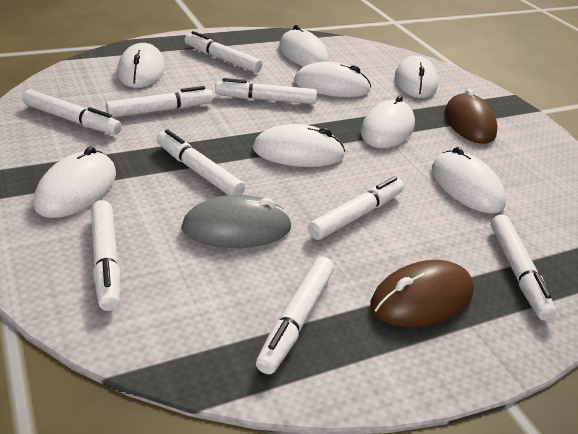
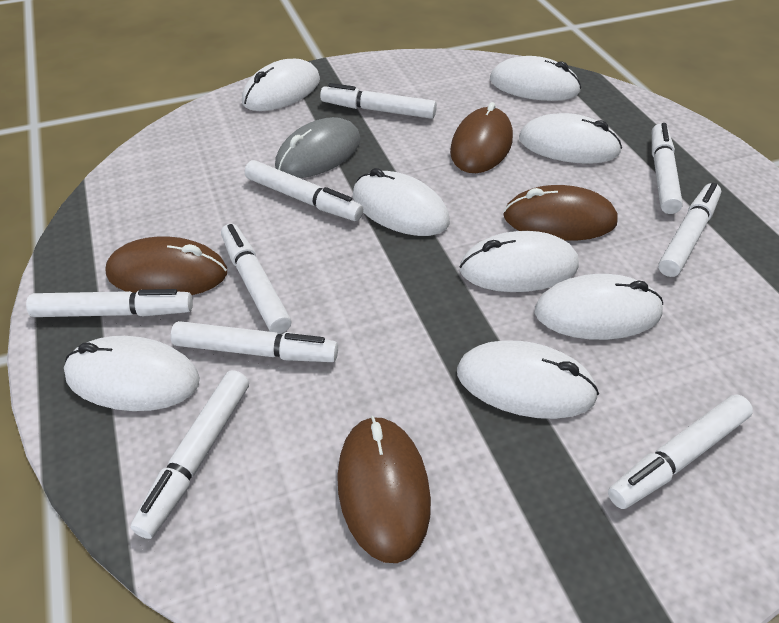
brown mouse: 2 -> 4

